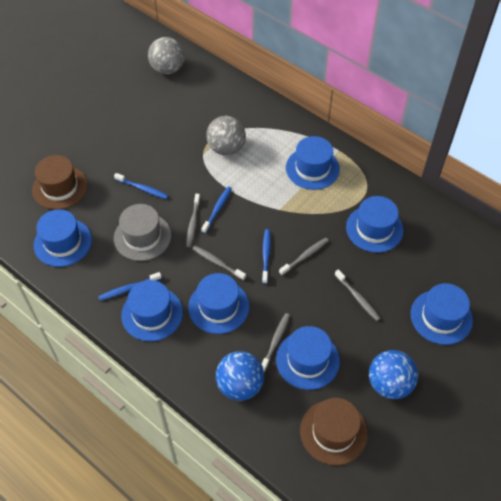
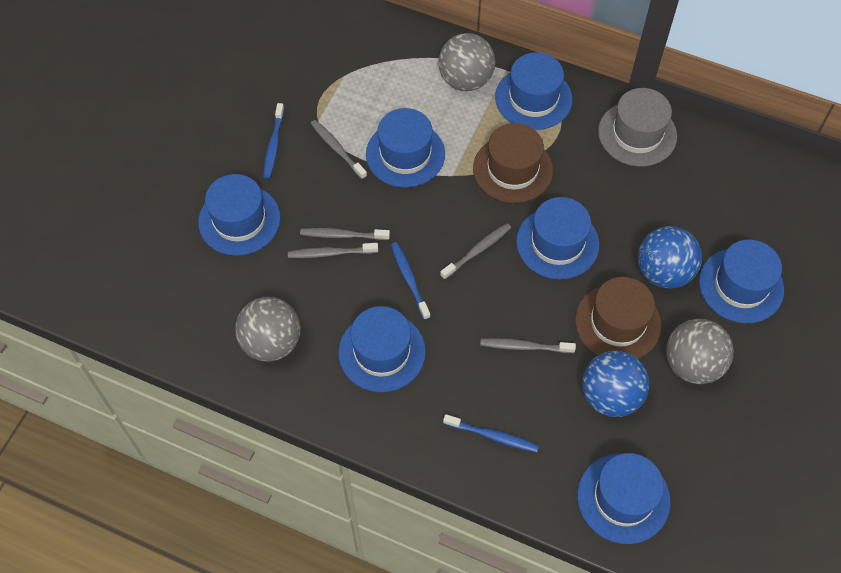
blue toothbrush: 4 -> 3
grey ball: 2 -> 3

